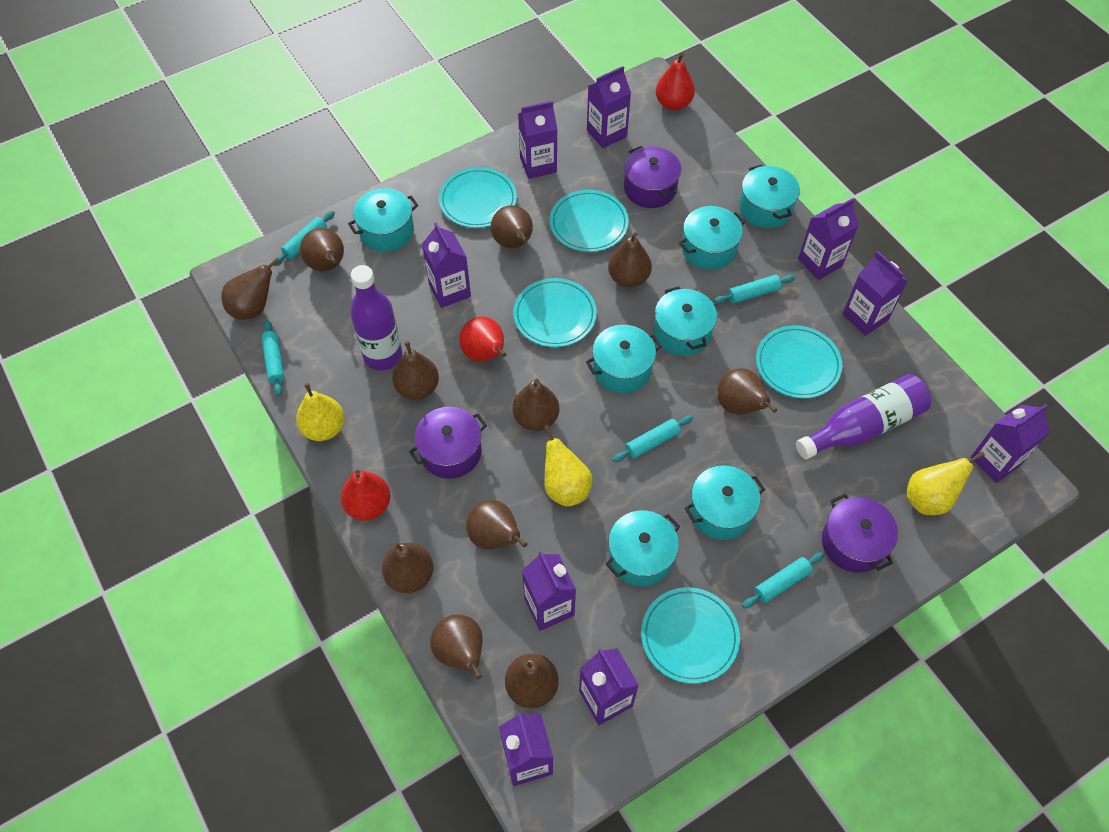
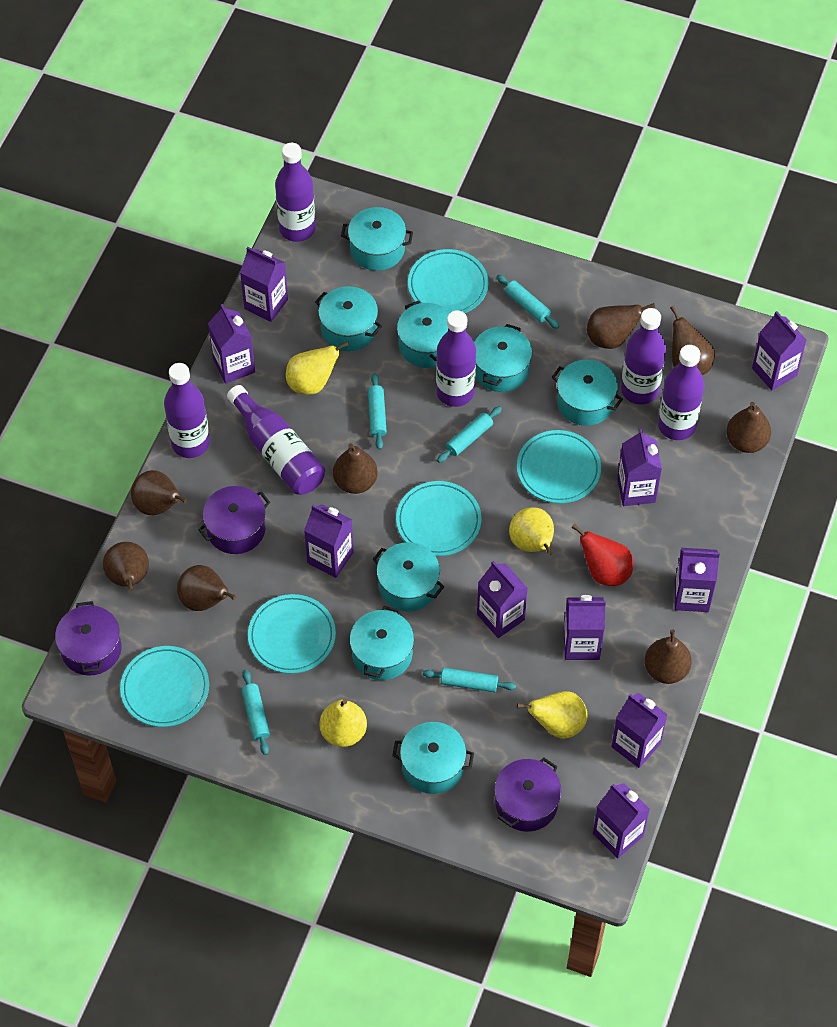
brown pear: 11 -> 8
purple bottle: 2 -> 6
purple carton: 9 -> 10
red pear: 3 -> 1
turquoise pot: 7 -> 8
yellow pear: 3 -> 4

